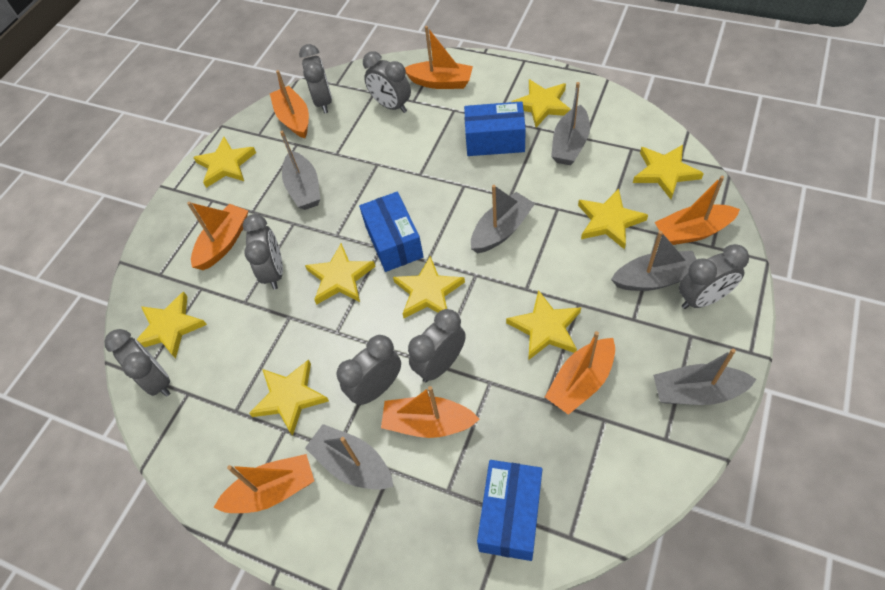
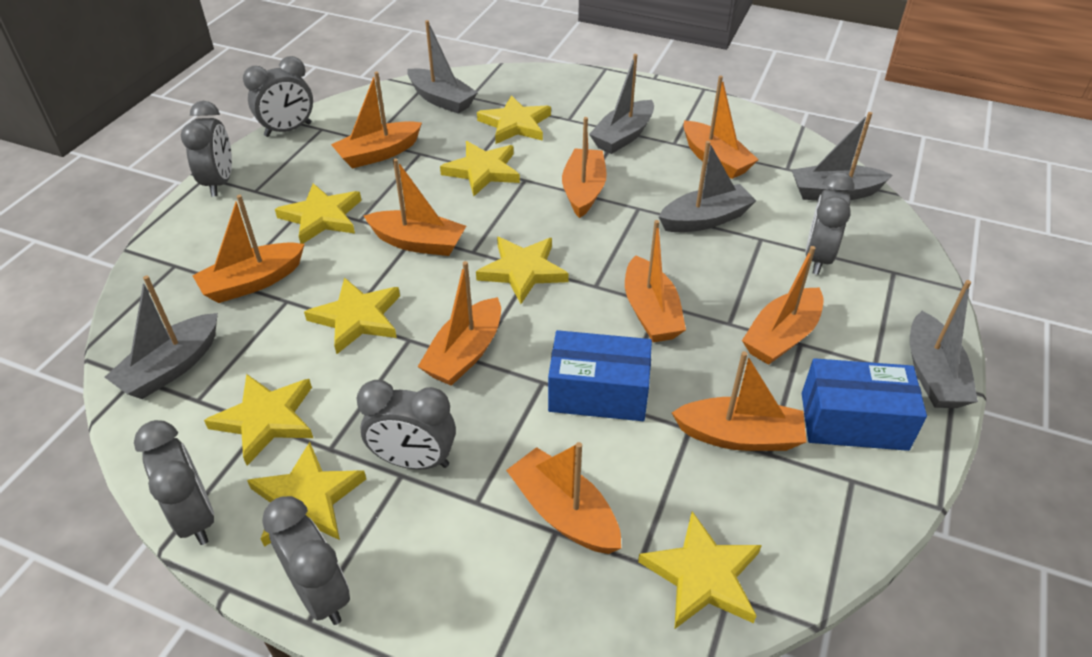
blue box: 3 -> 2
grey clock: 7 -> 6
orange boat: 7 -> 10
yellow star: 9 -> 8

